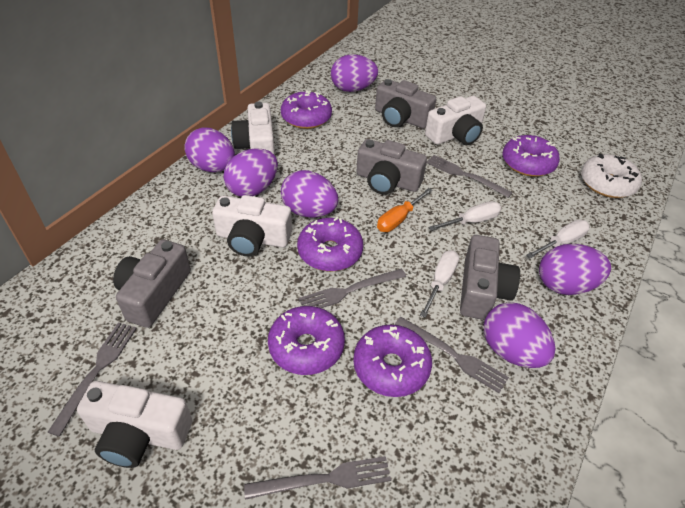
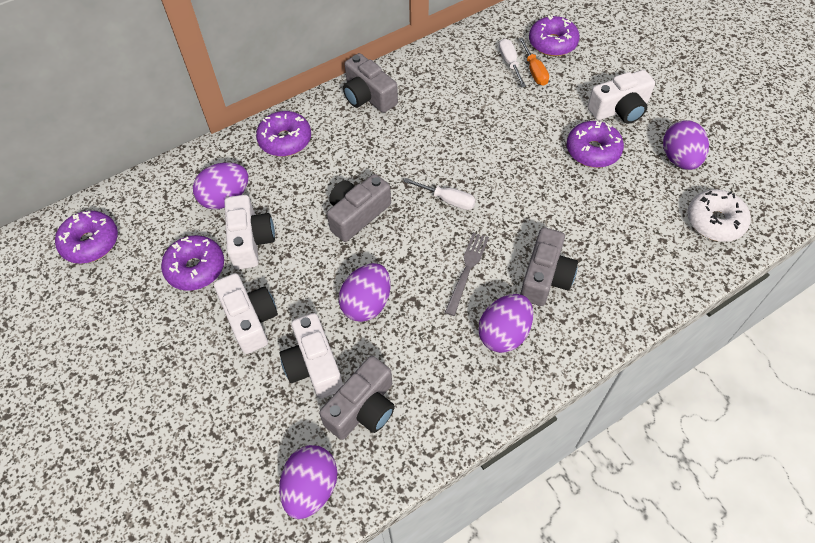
grey fork: 5 -> 1
purple egg: 6 -> 5
white screwdriver: 3 -> 2

